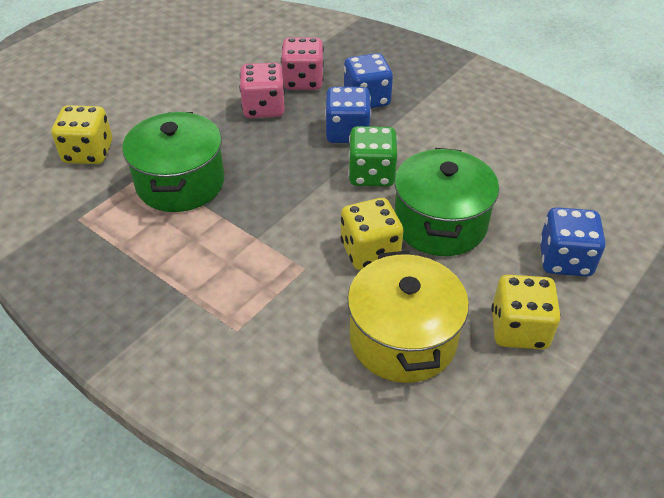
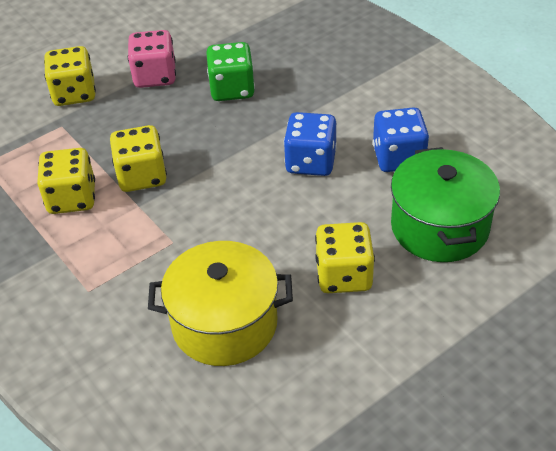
blue dice: 3 -> 2
green pot: 2 -> 1
pink dice: 2 -> 1
yellow dice: 3 -> 4

